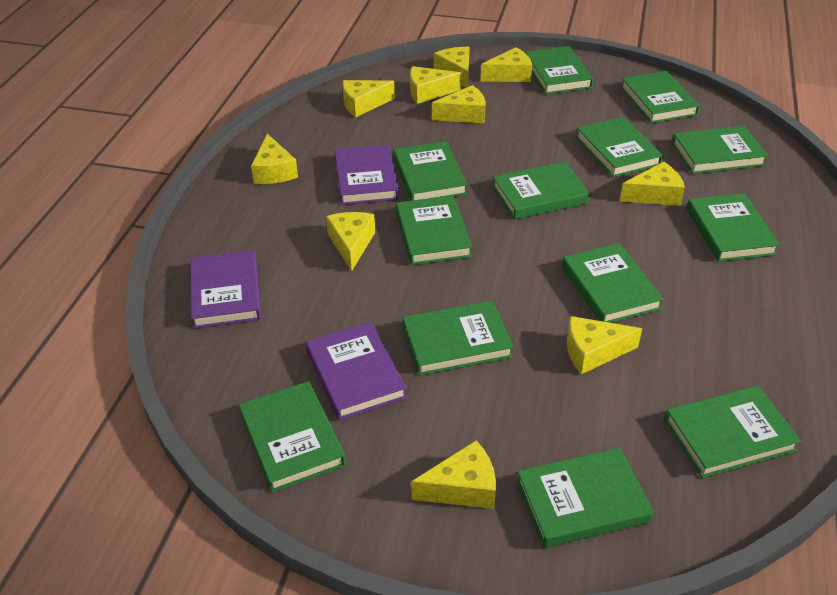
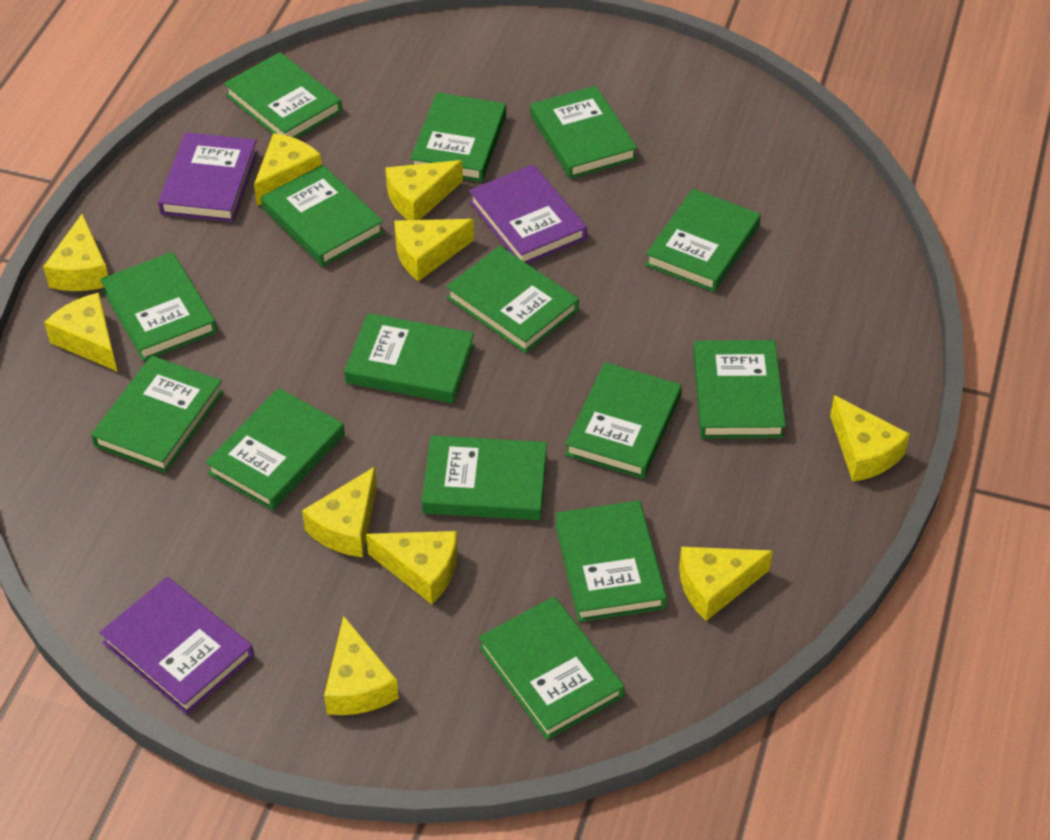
green book: 13 -> 15

